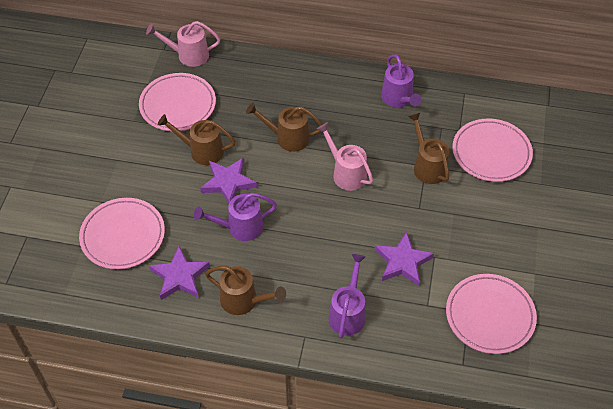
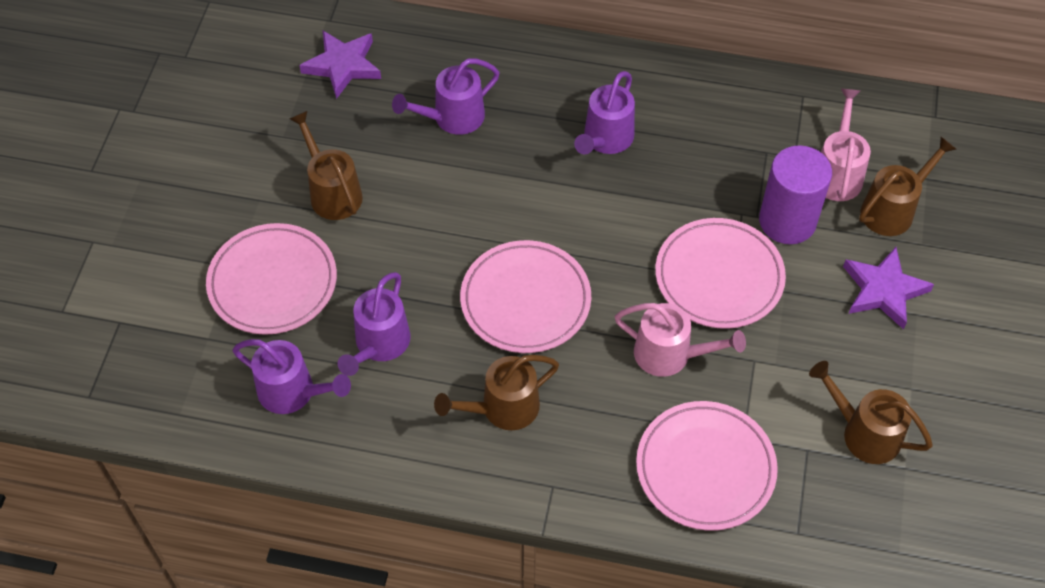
purple cylinder: 0 -> 1
purple star: 3 -> 2
purple watering can: 3 -> 4

